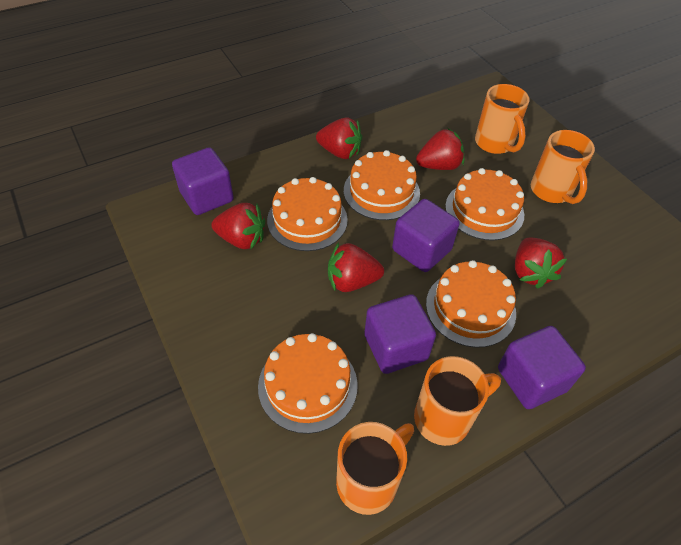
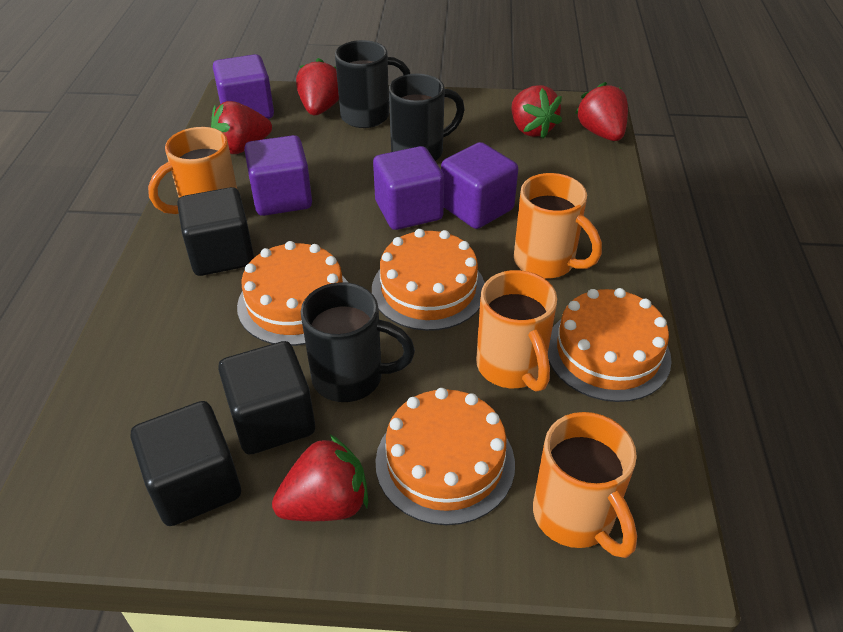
black cube: 0 -> 3
black mug: 0 -> 3
orange cake: 5 -> 4

